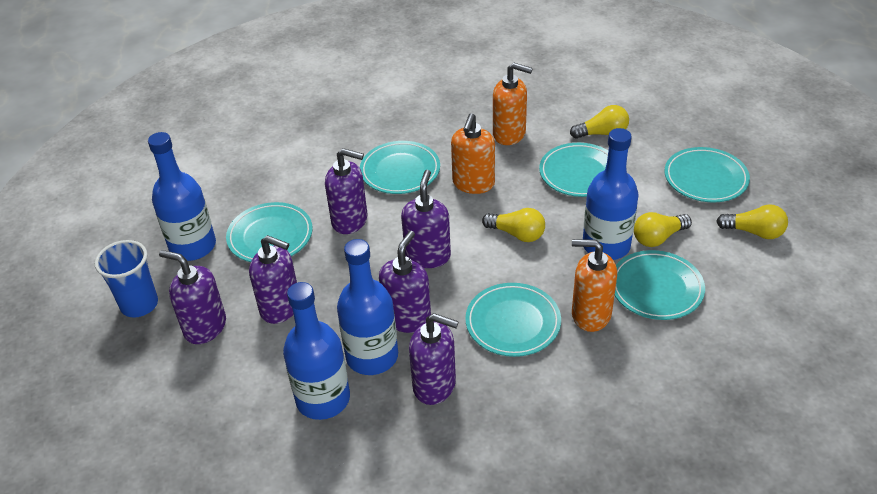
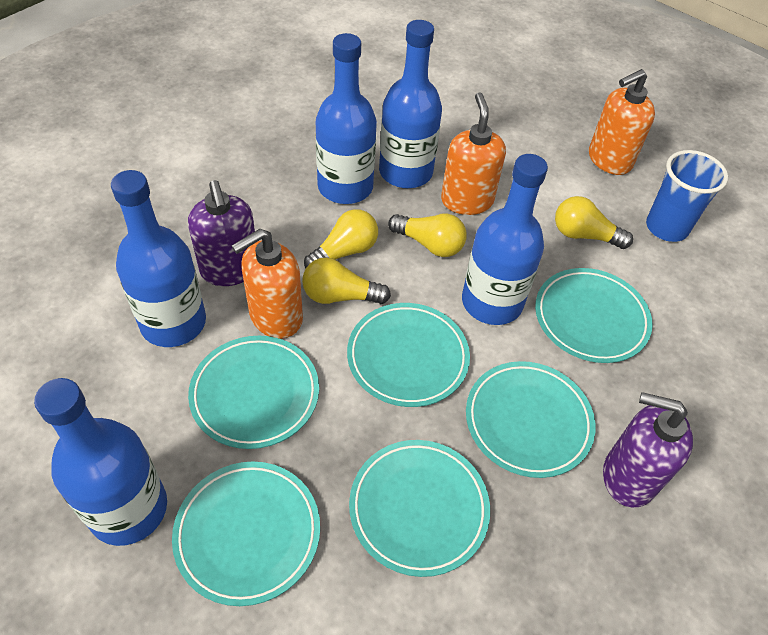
blue bottle: 4 -> 5
purple soap dispenser: 6 -> 2

